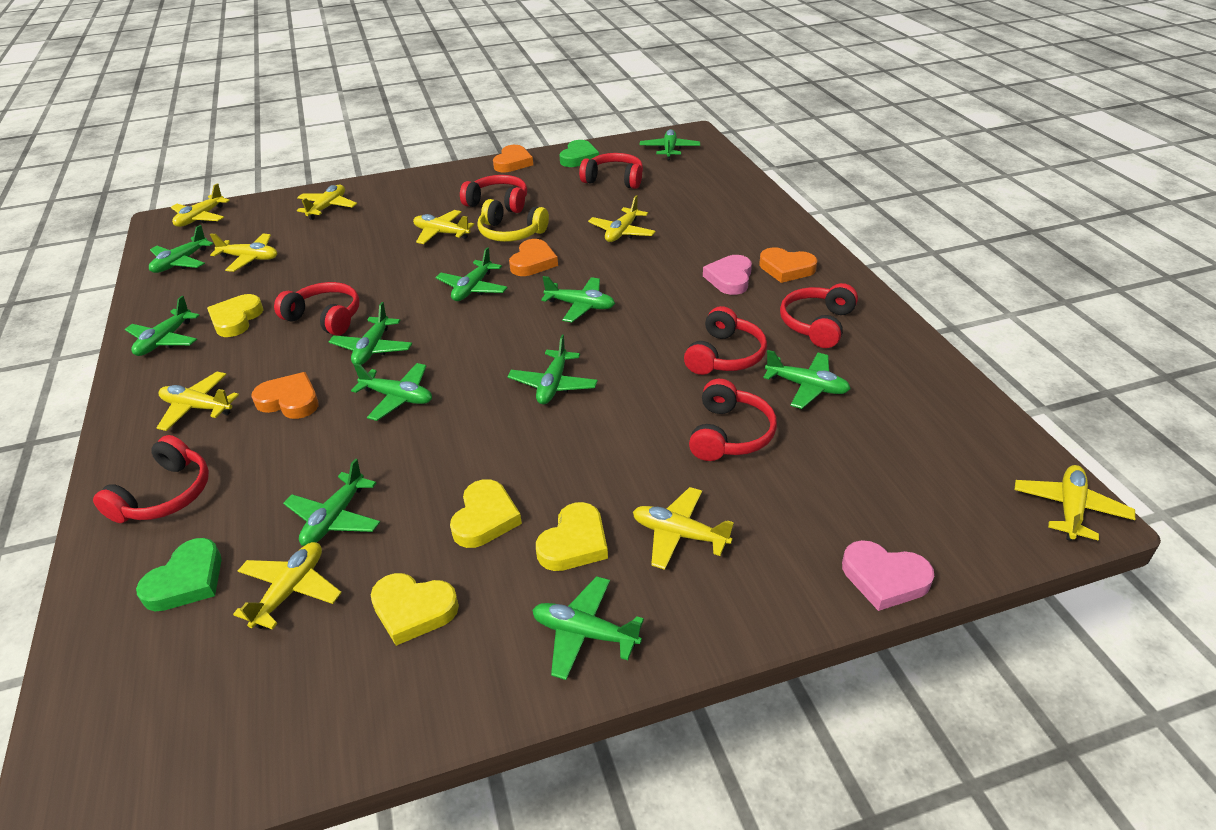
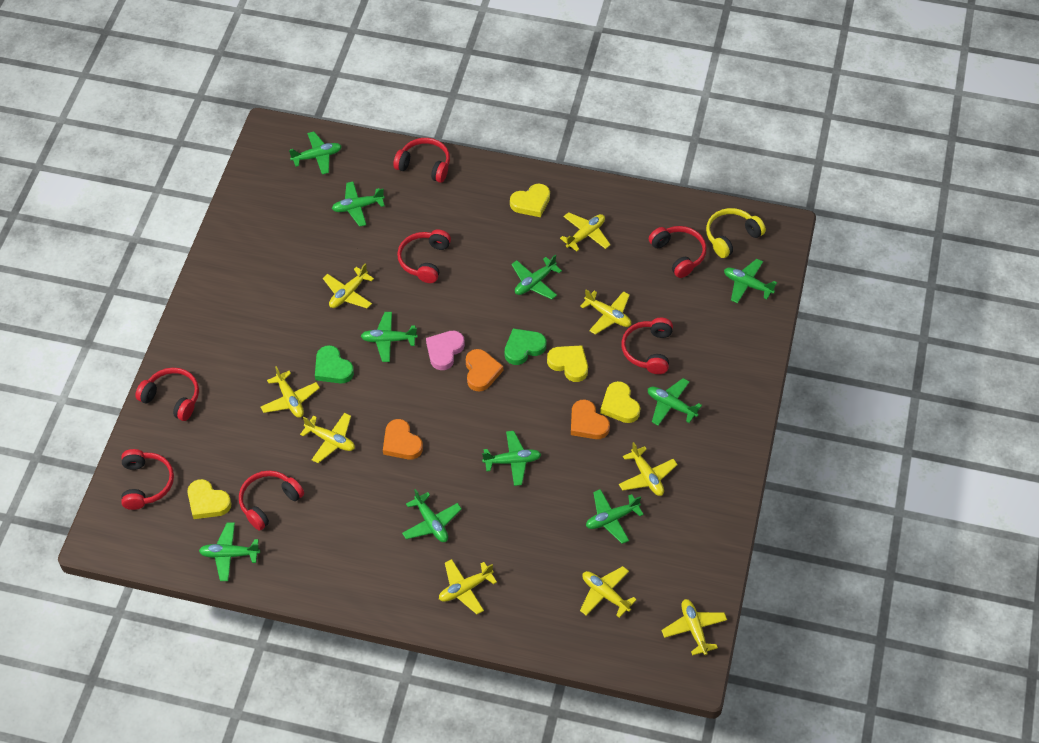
green plane: 11 -> 10
orange heart: 4 -> 3
pink heart: 2 -> 1

